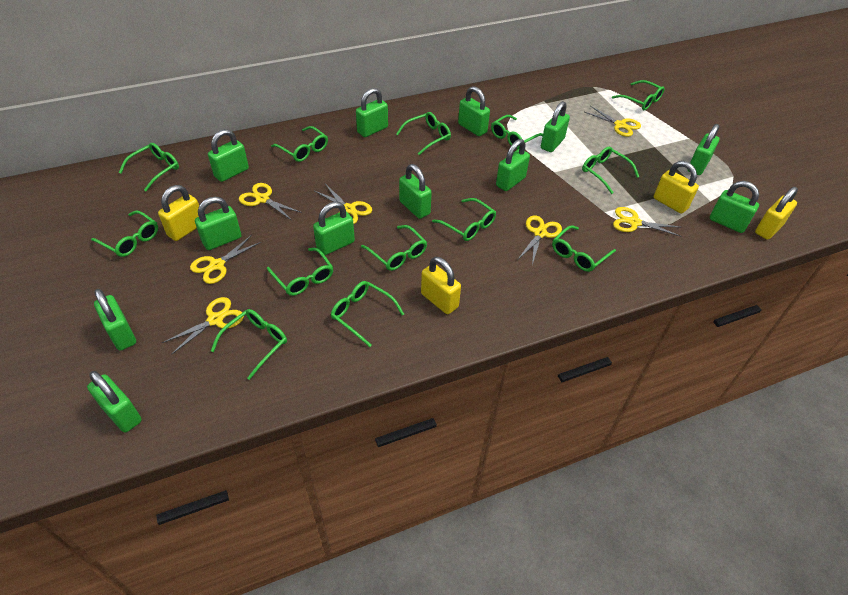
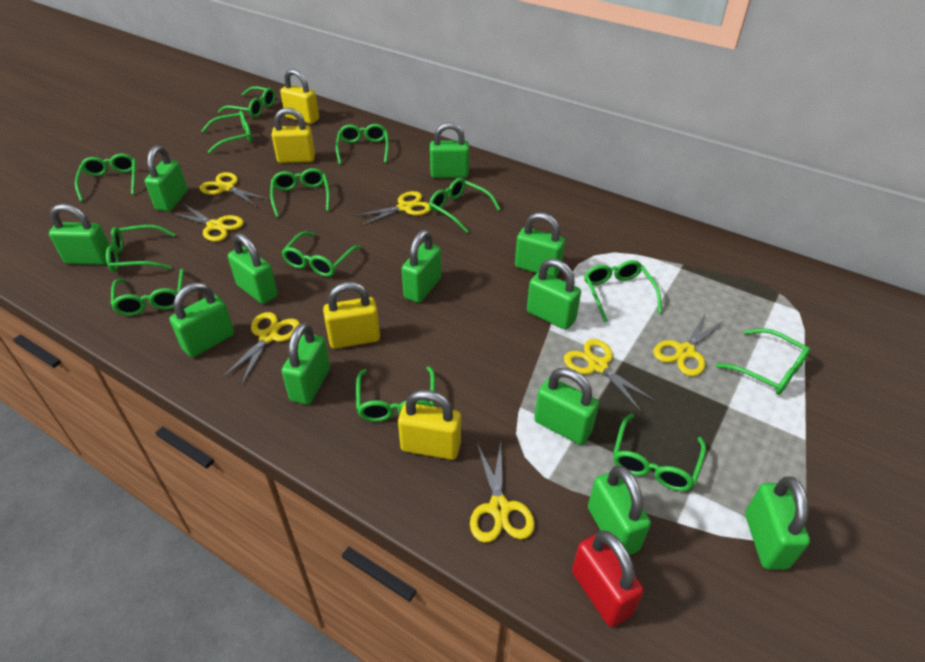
red padlock: 0 -> 1

